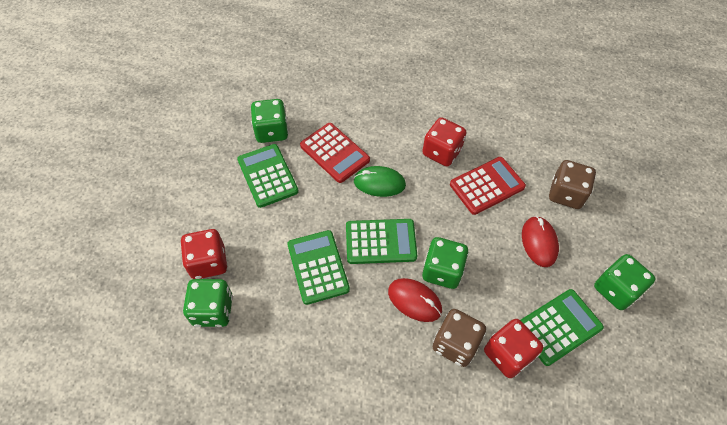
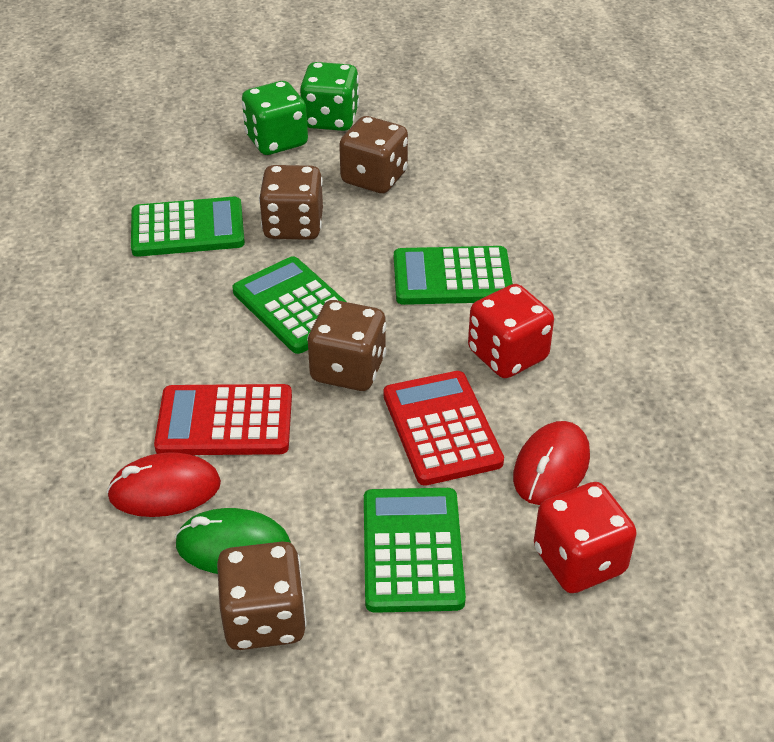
brown dice: 2 -> 4
green dice: 4 -> 2
red dice: 3 -> 2

